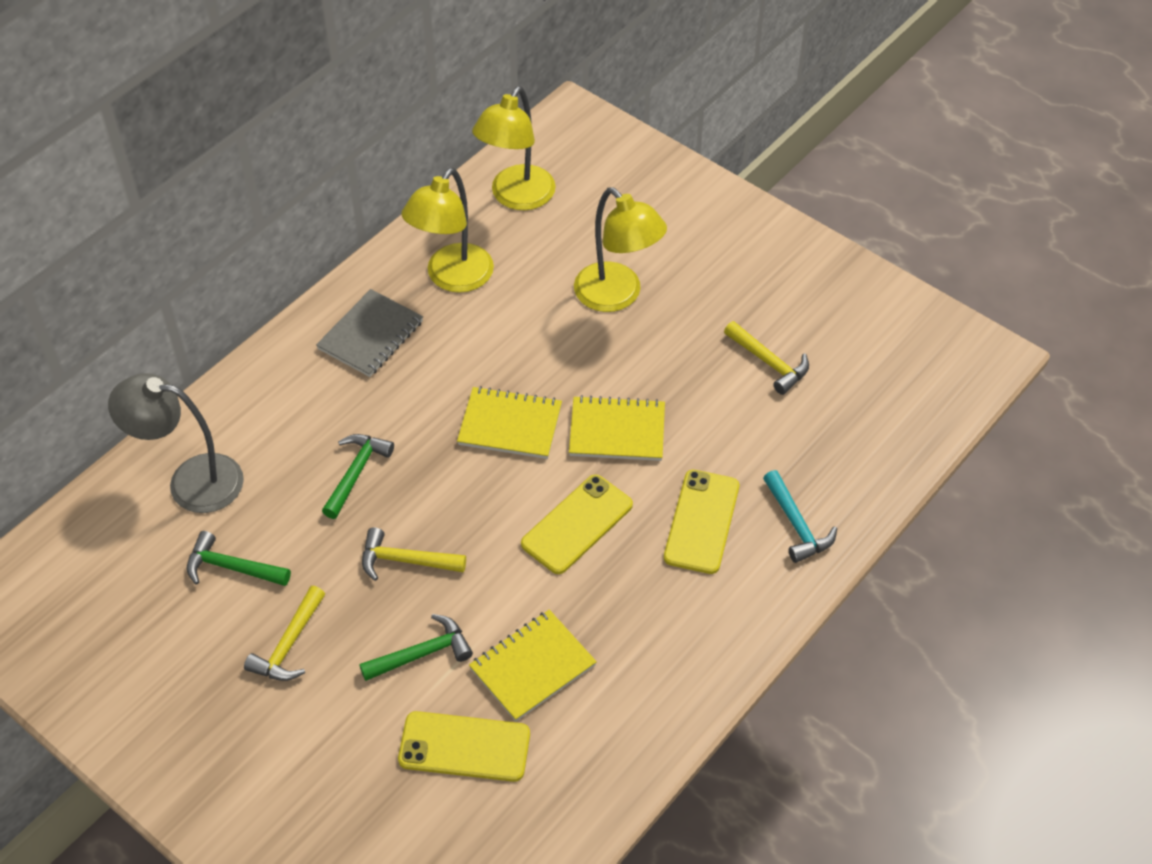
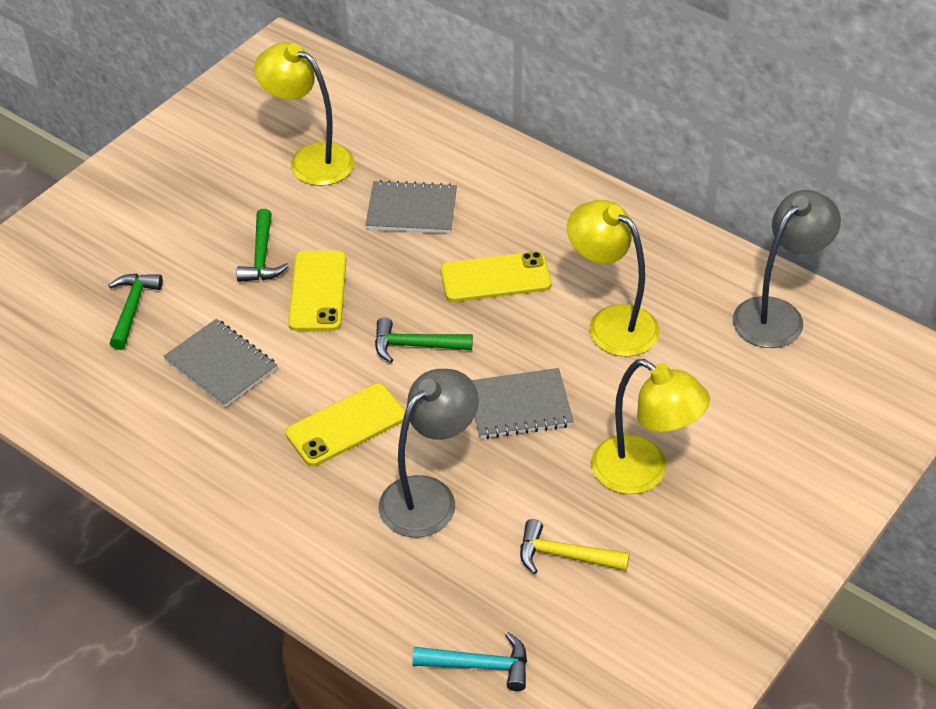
grey lamp: 1 -> 2
grey notebook: 1 -> 3
yellow hammer: 3 -> 1
yellow notebook: 3 -> 0

